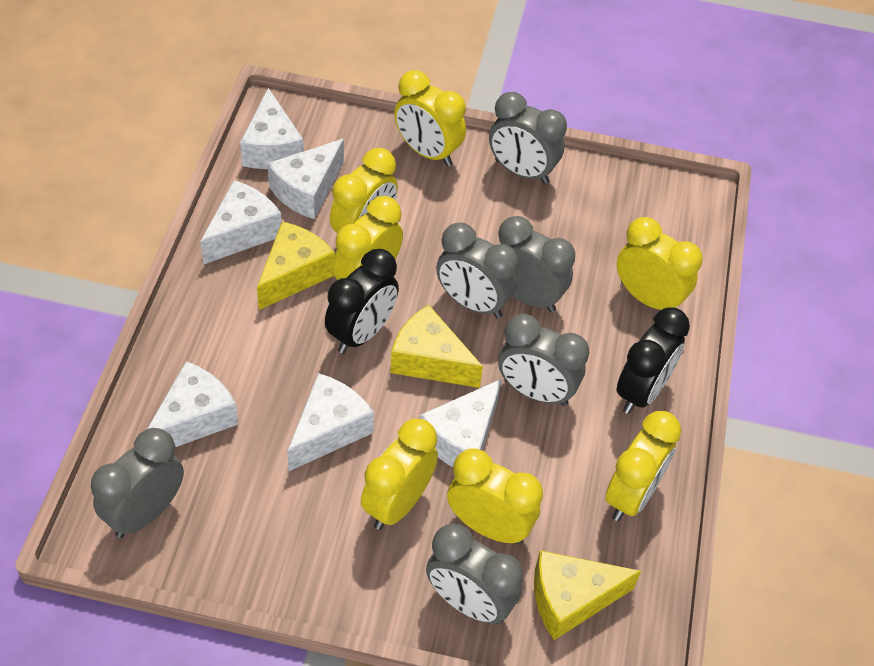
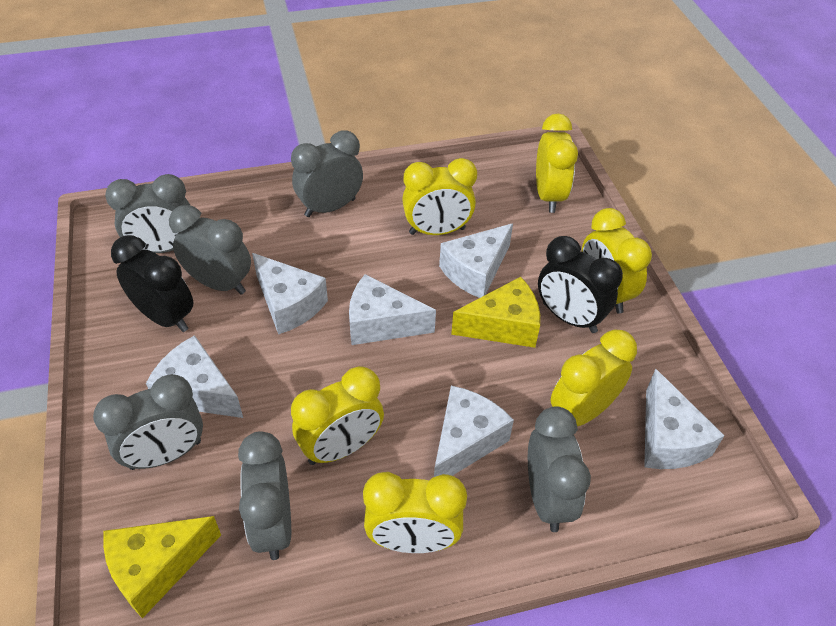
yellow cheese: 3 -> 2
yellow clock: 7 -> 6

